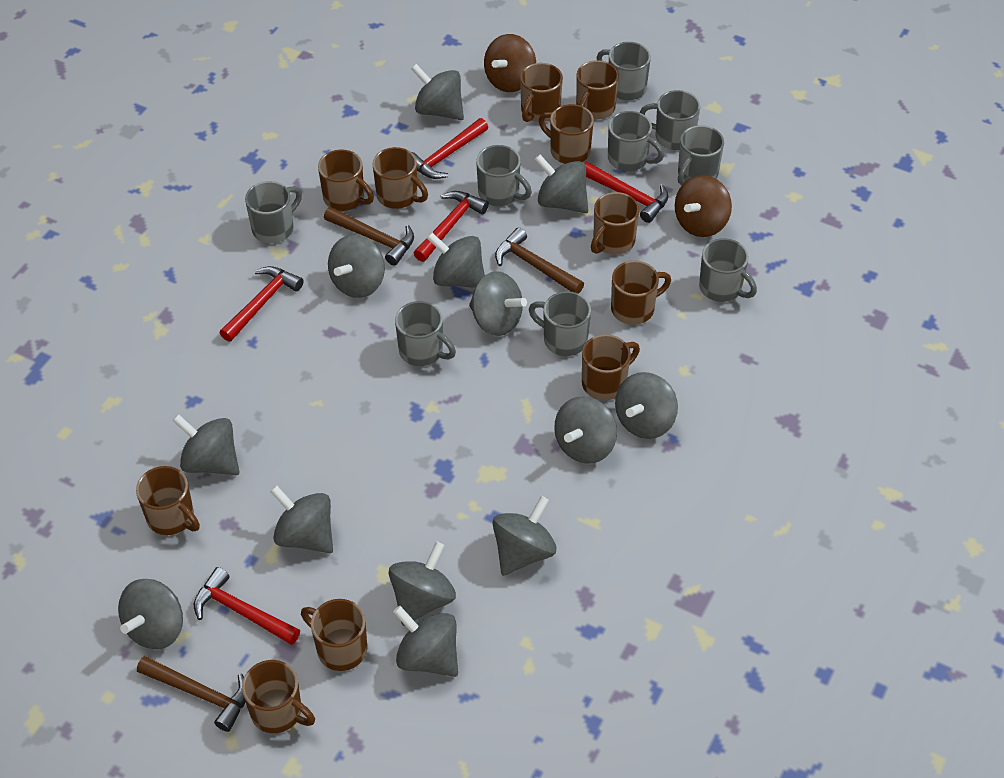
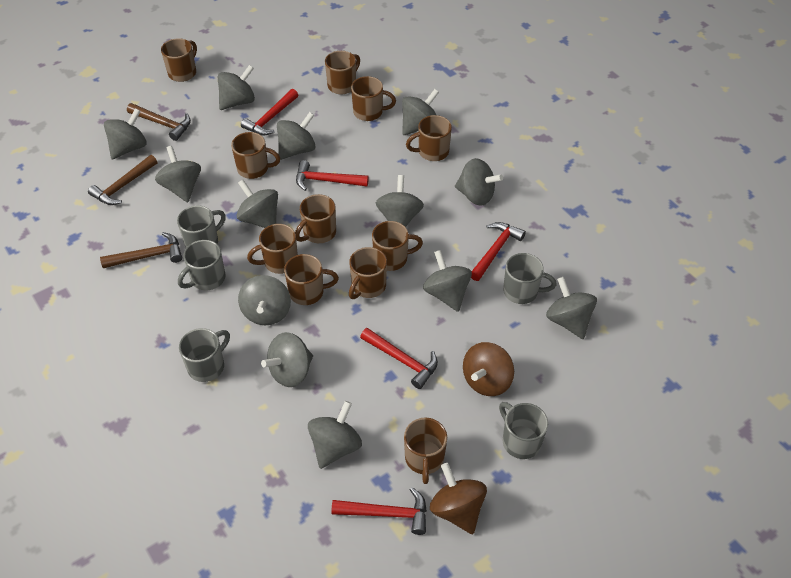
grey mug: 9 -> 5

